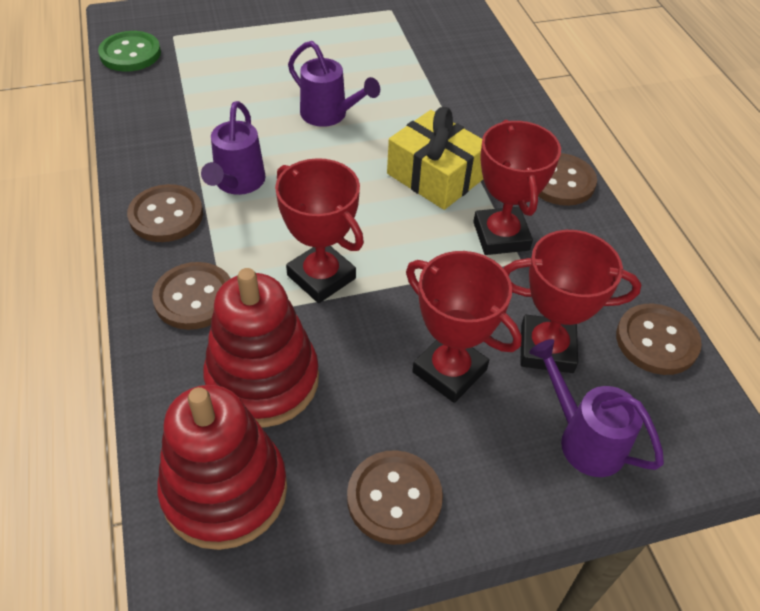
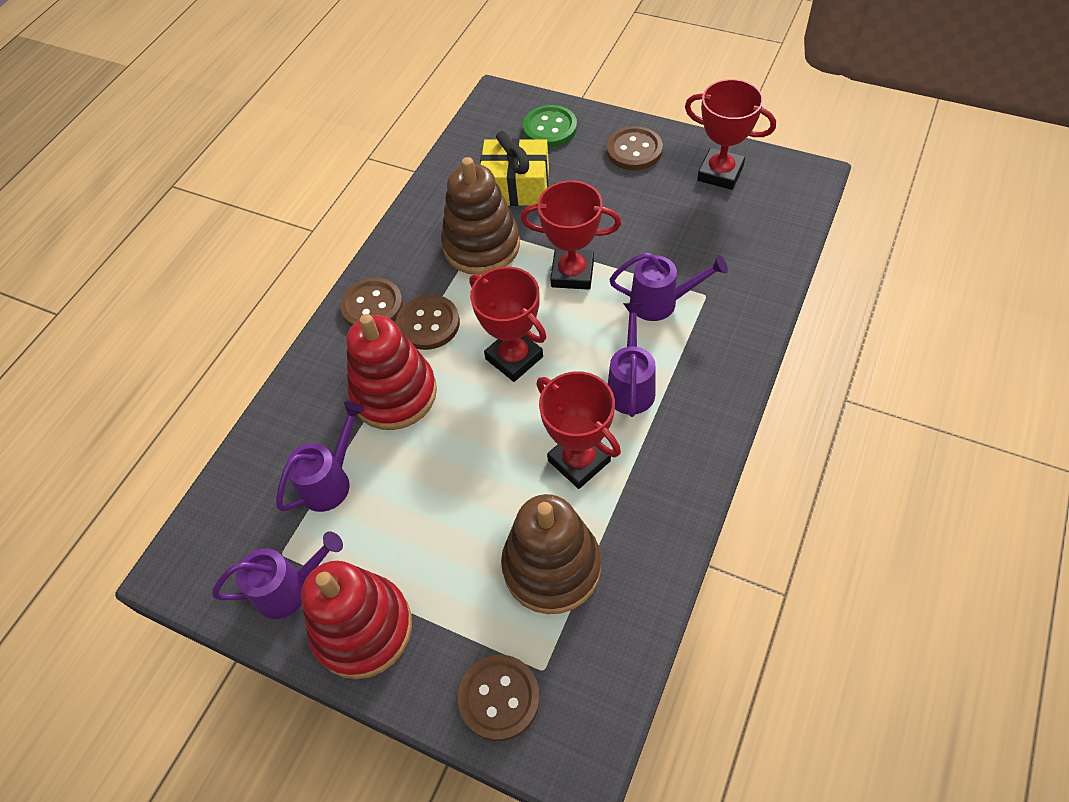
brown button: 5 -> 4
brown stacking toy: 0 -> 2
purple watering can: 3 -> 4

